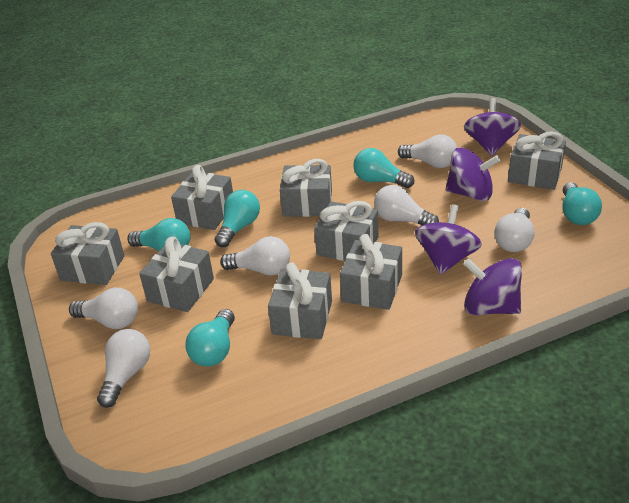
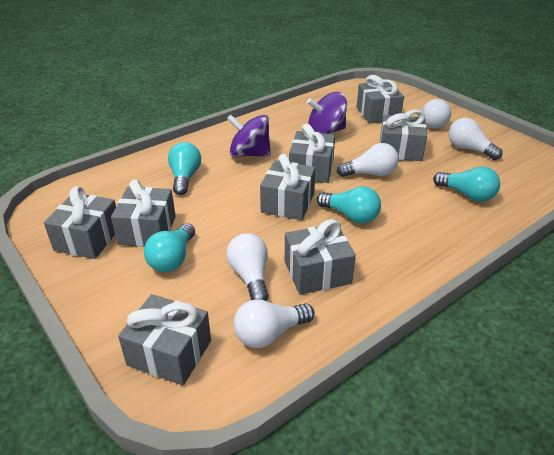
purple spinning top: 4 -> 2
turquoise light bulb: 5 -> 4
white light bulb: 6 -> 5

